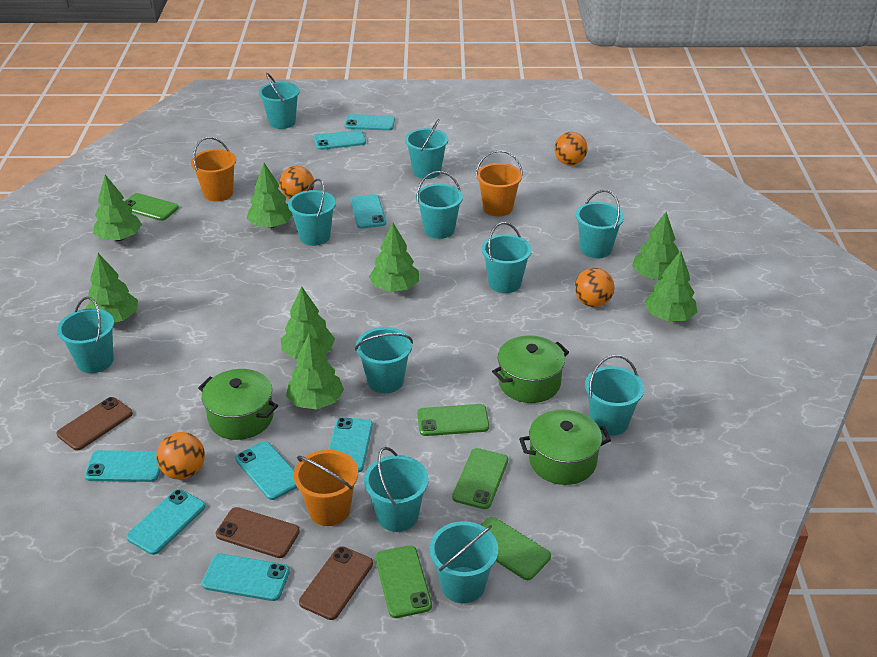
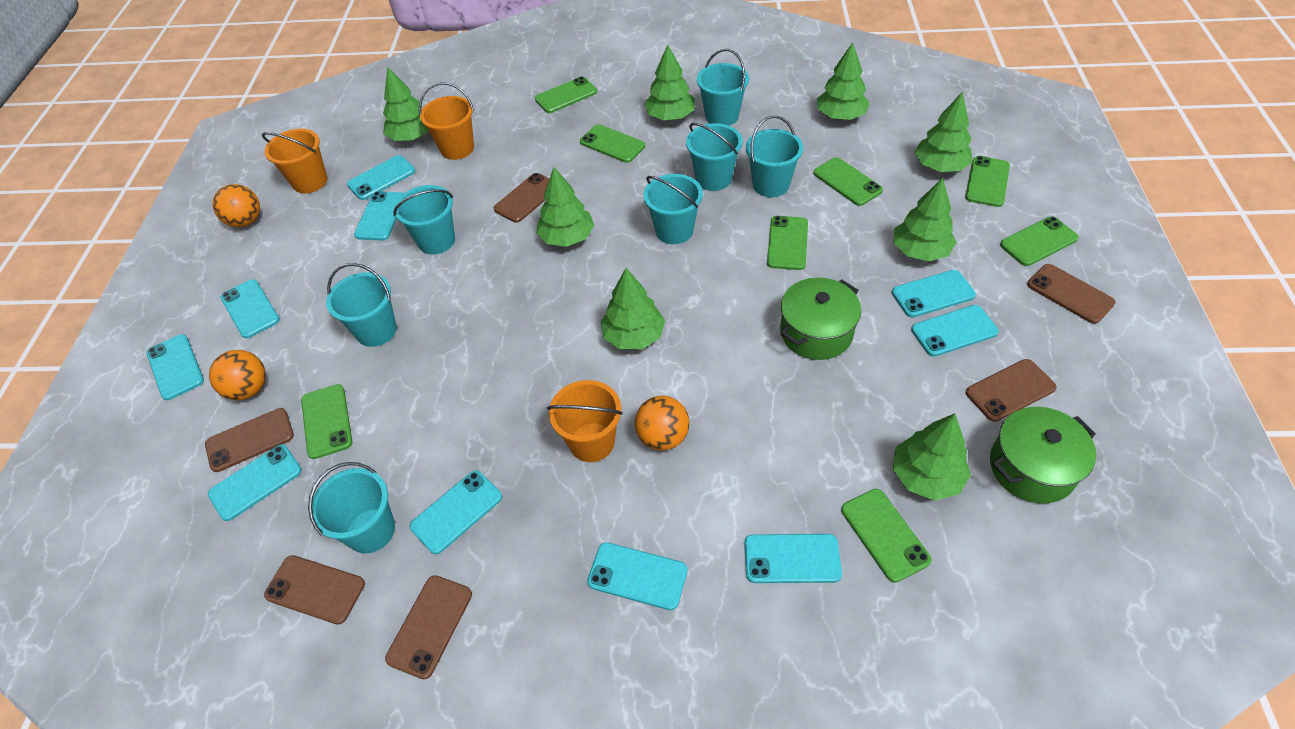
brown phone: 3 -> 6
green phone: 5 -> 8
green pot: 3 -> 2
orange ball: 4 -> 3
turquoise bucket: 11 -> 7
turquoise phone: 8 -> 10

